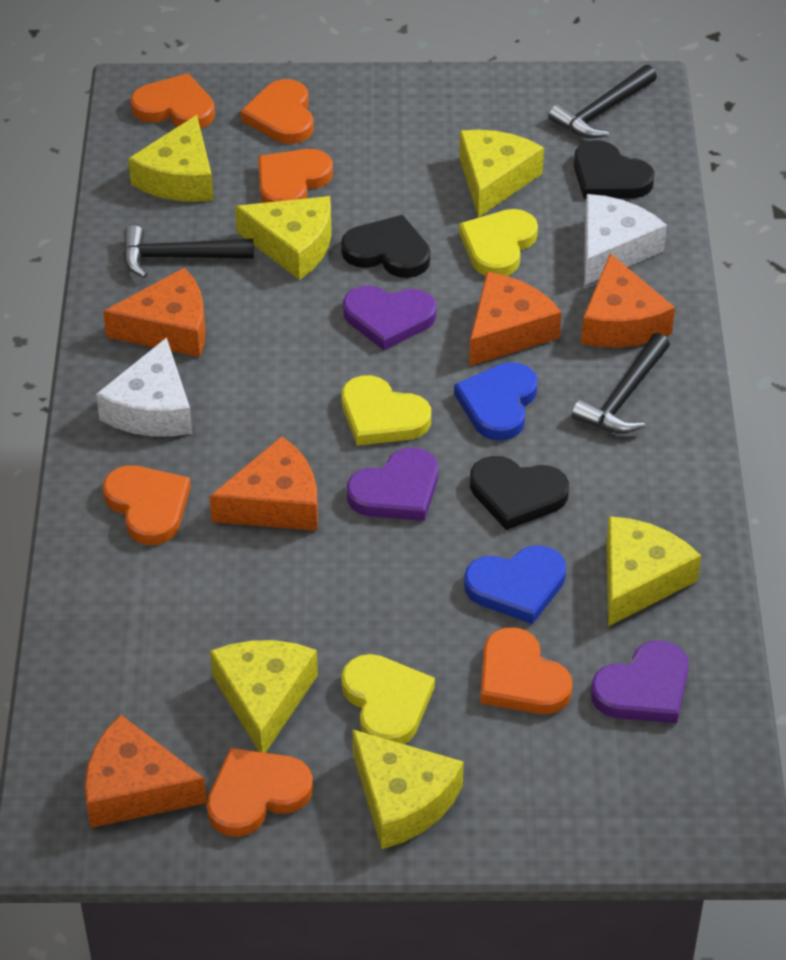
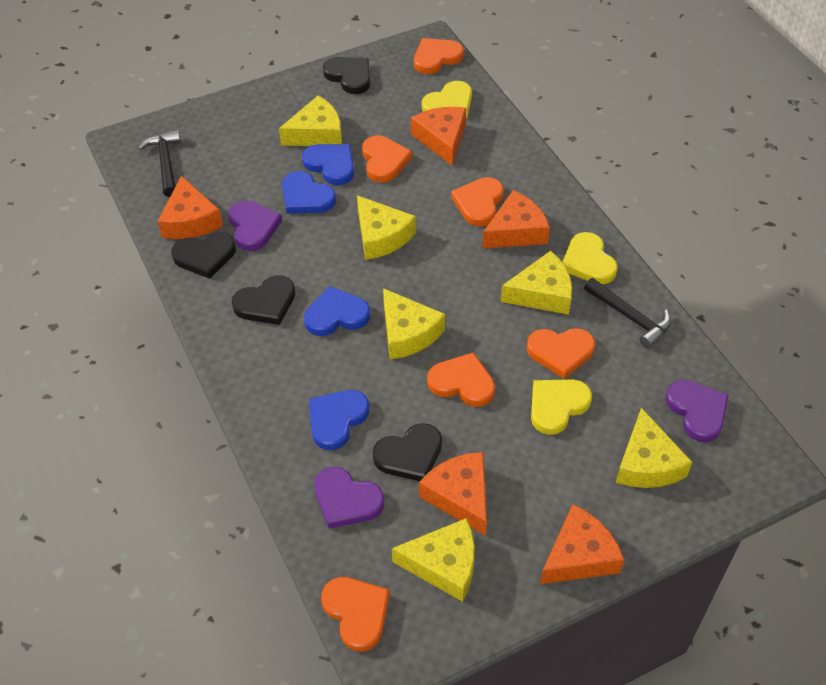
black hammer: 3 -> 2
black heart: 3 -> 4
blue heart: 2 -> 4
white cheese: 2 -> 0

